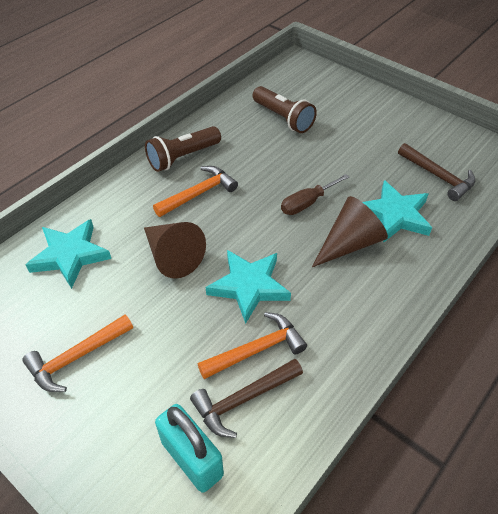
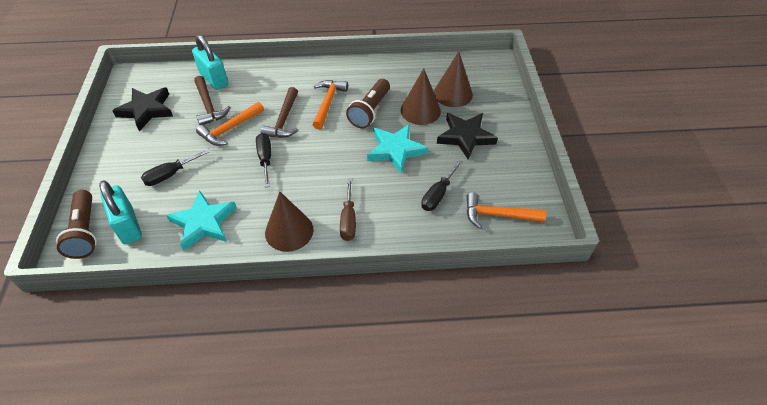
black screwdriver: 0 -> 3
black star: 0 -> 2
brown cone: 2 -> 3
turquoise padlock: 1 -> 2
turquoise star: 3 -> 2

